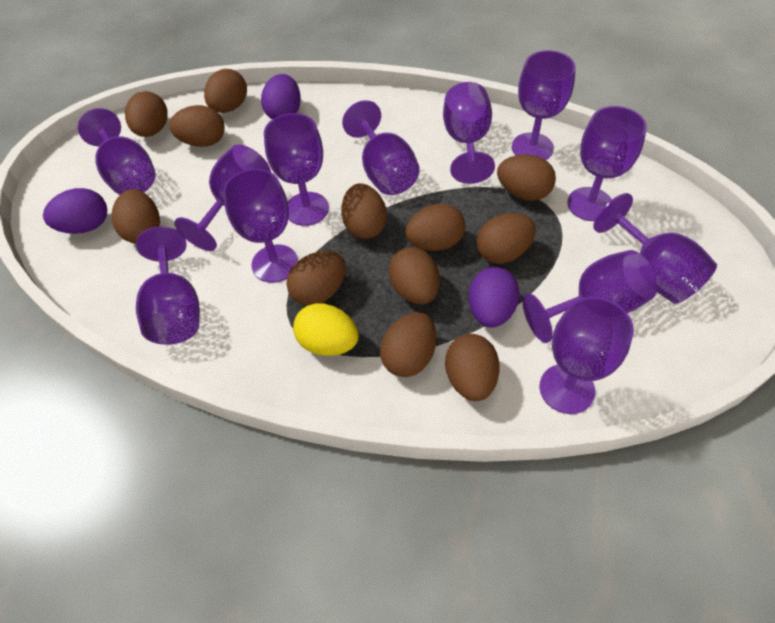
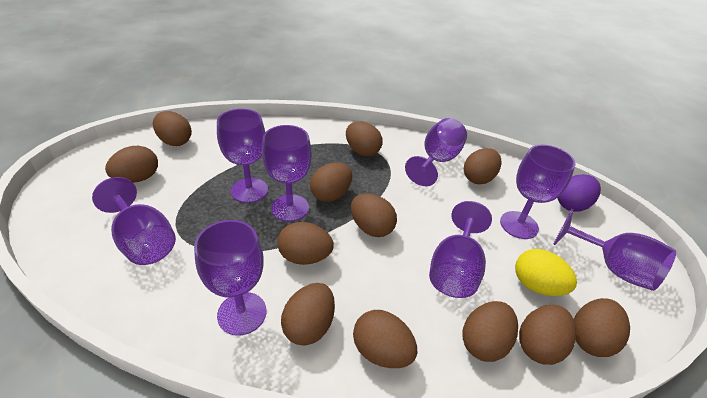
purple egg: 3 -> 1
purple goblet: 12 -> 8

